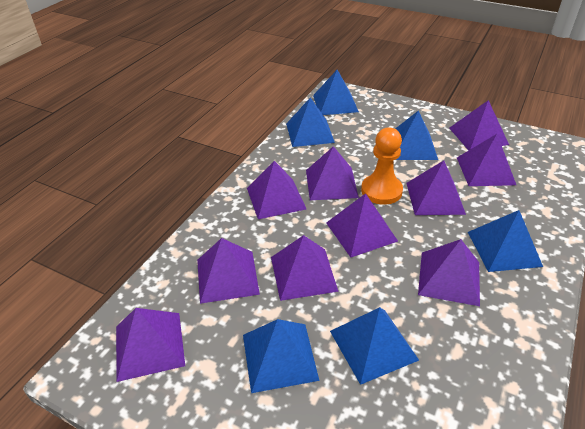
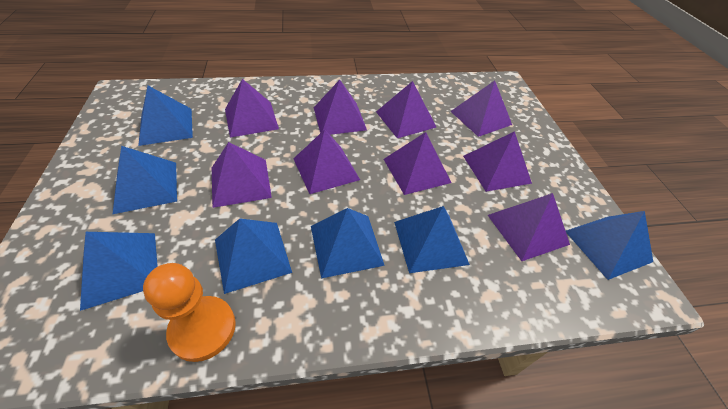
blue pyramid: 6 -> 7
purple pyramid: 10 -> 9

